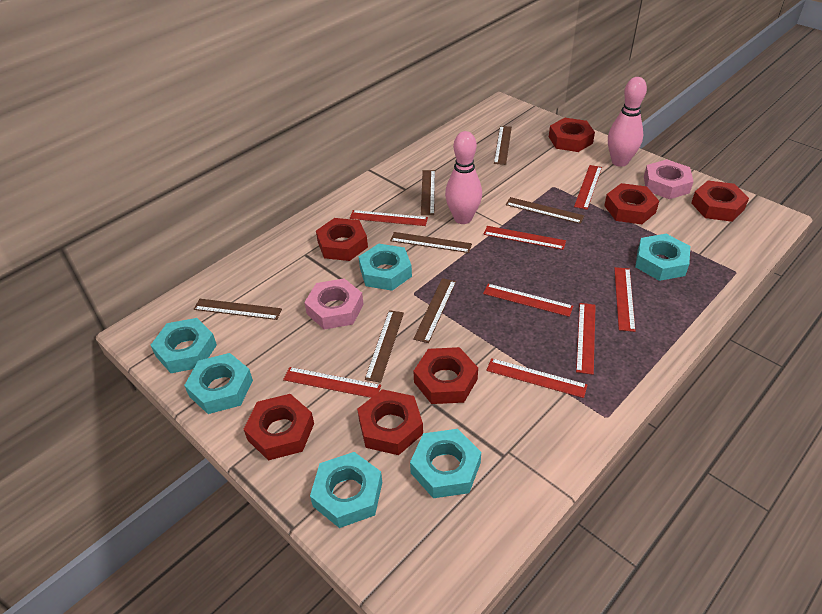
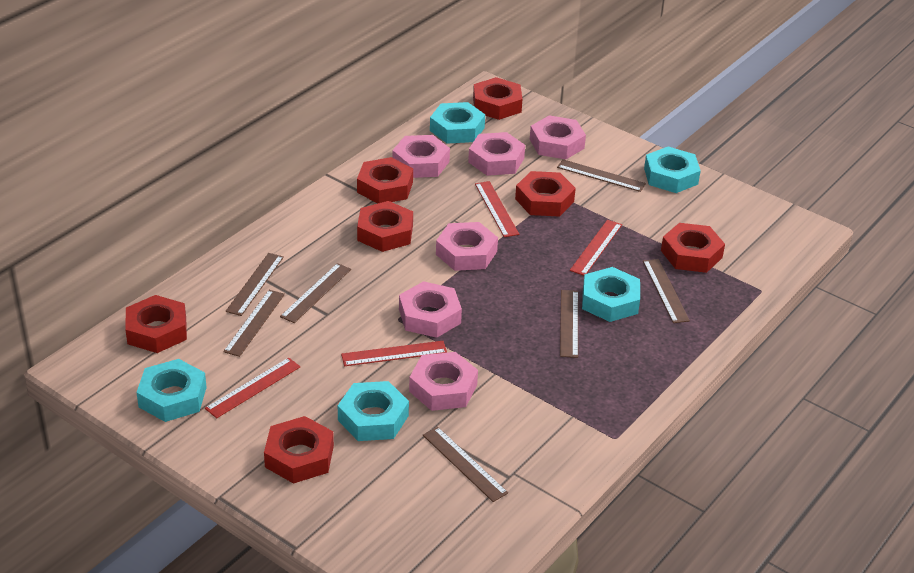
pink bowling pin: 2 -> 0
pink nut: 2 -> 6
red ruler: 8 -> 4
turquoise nut: 6 -> 5

